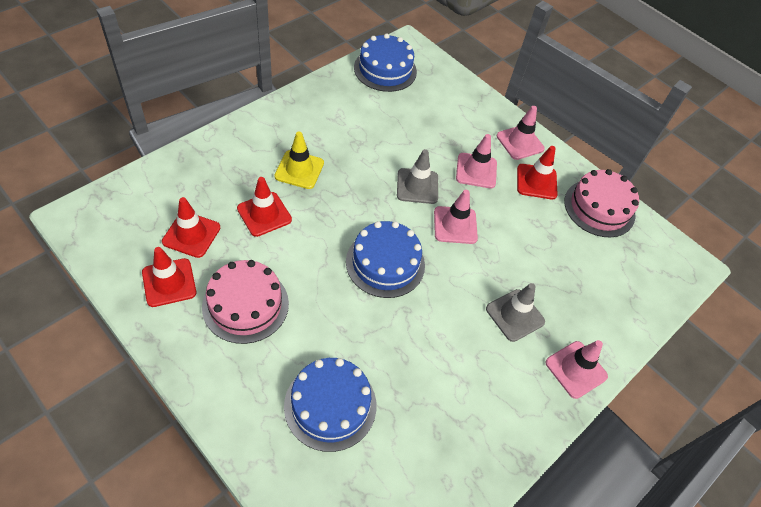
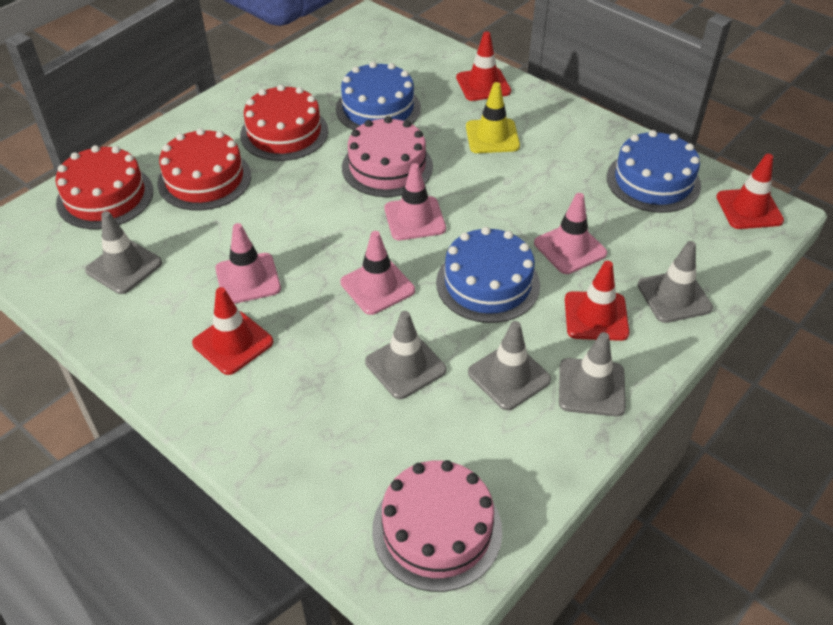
grey traffic cone: 2 -> 5
red cake: 0 -> 3

